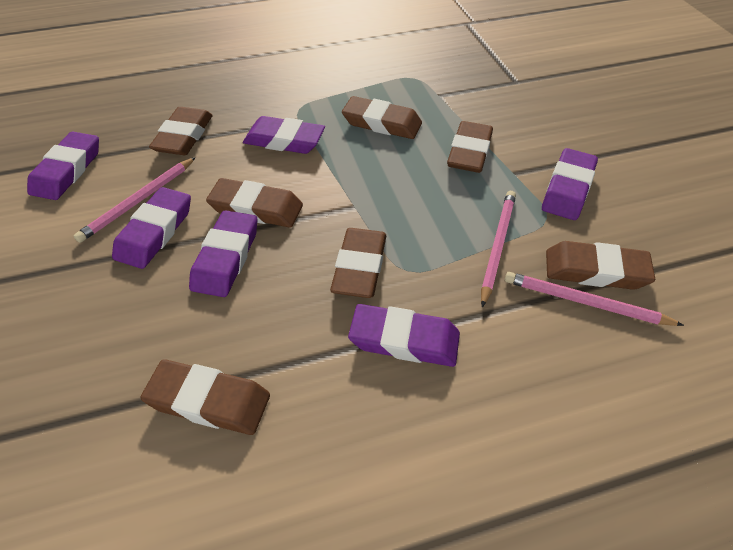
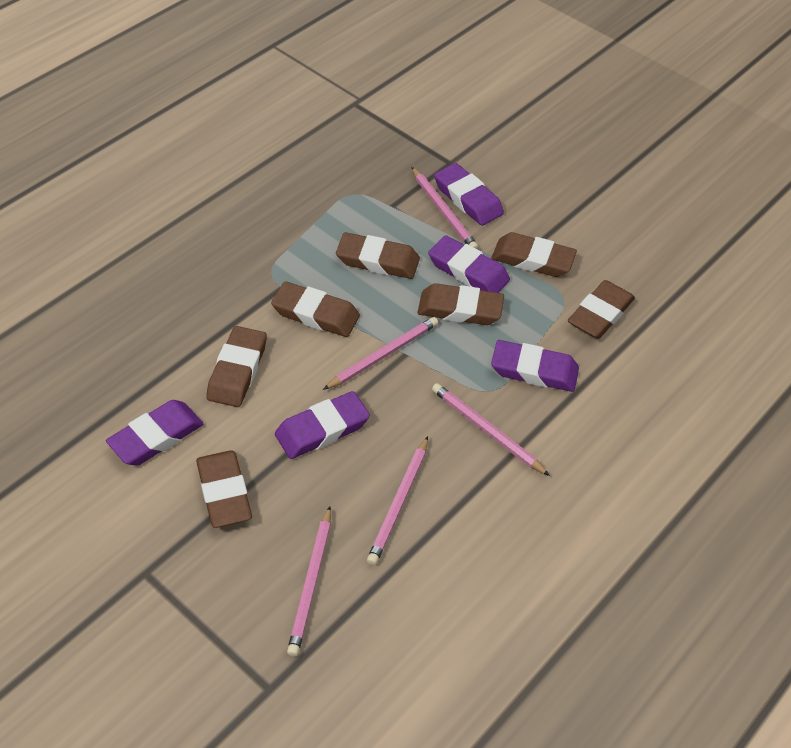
pink pencil: 3 -> 5
purple eraser: 6 -> 5

